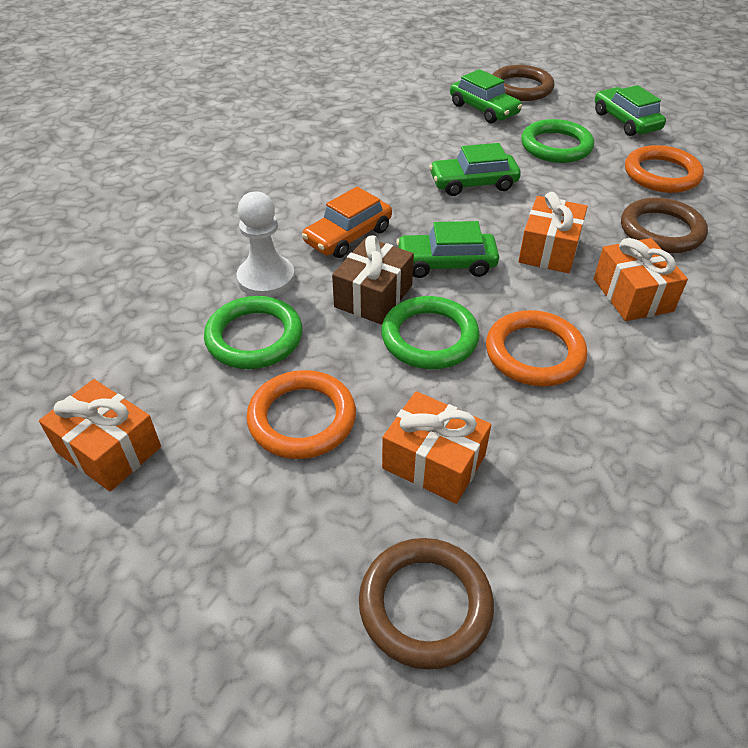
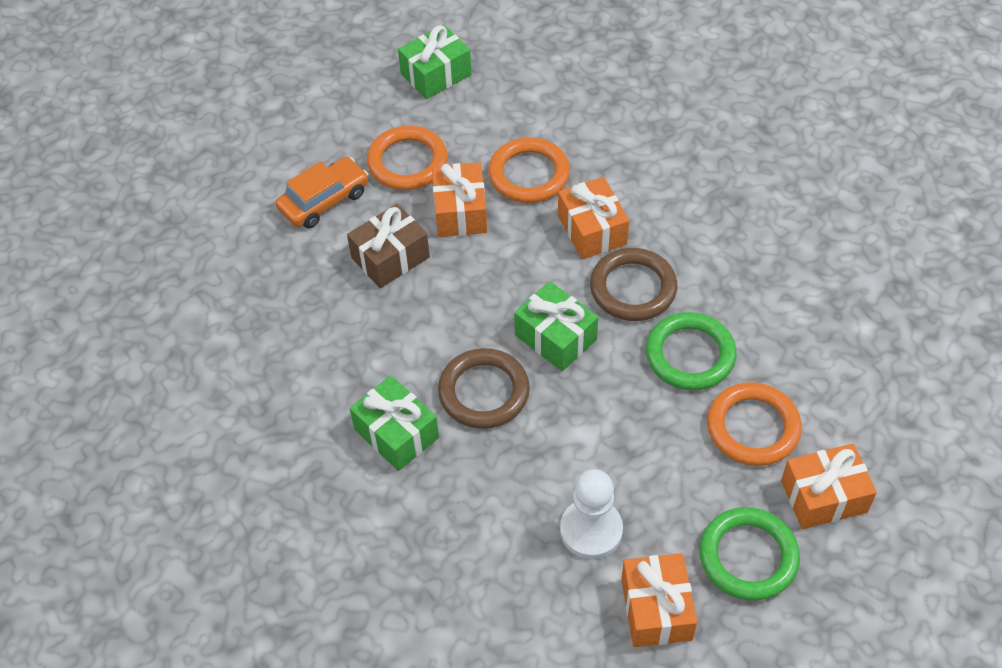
brown ring: 3 -> 2
green car: 4 -> 0
green gift: 0 -> 3
green ring: 3 -> 2

